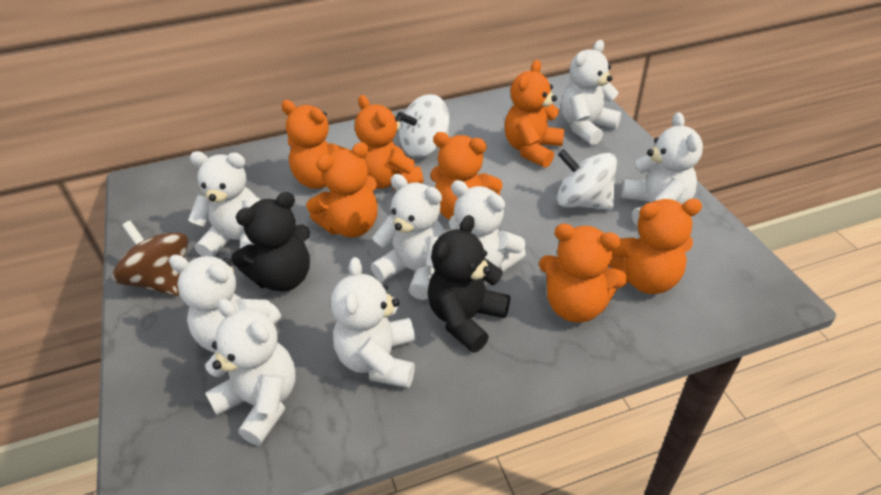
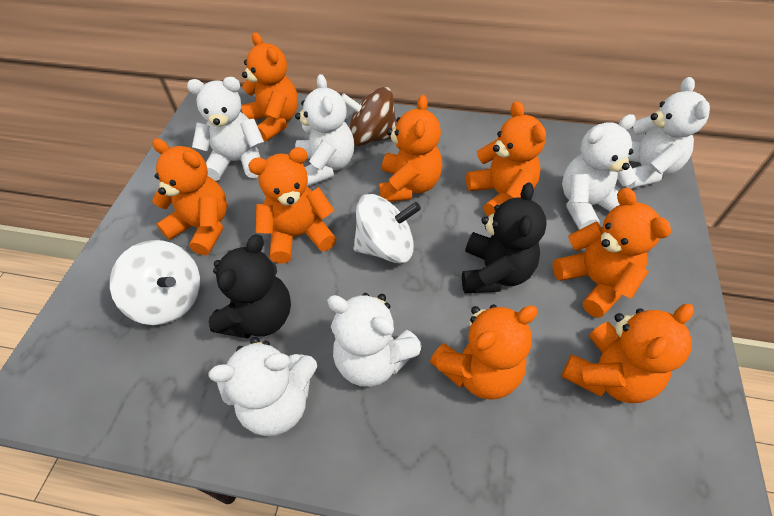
orange teddy bear: 7 -> 8
white teddy bear: 8 -> 6

